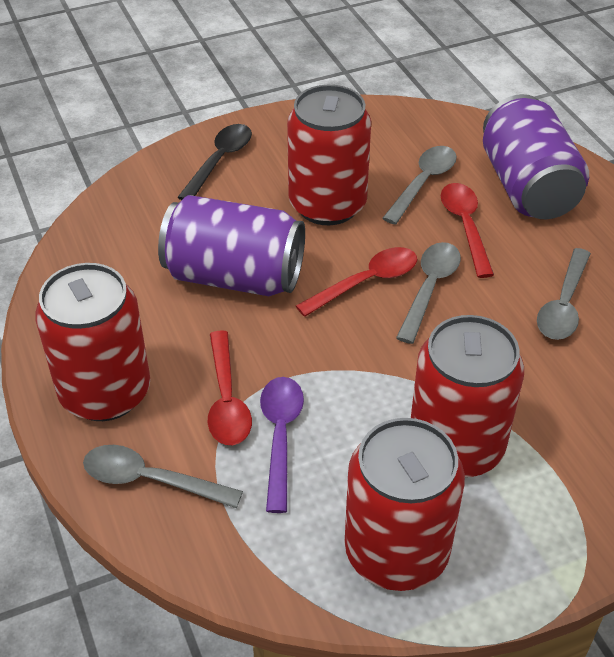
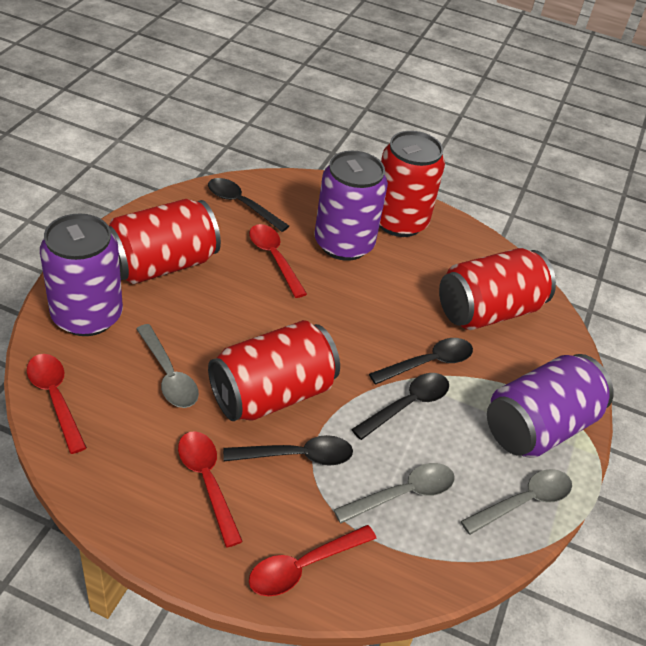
black spoon: 1 -> 4
grey spoon: 4 -> 3
purple can: 2 -> 3
purple spoon: 1 -> 0
red spoon: 3 -> 4

